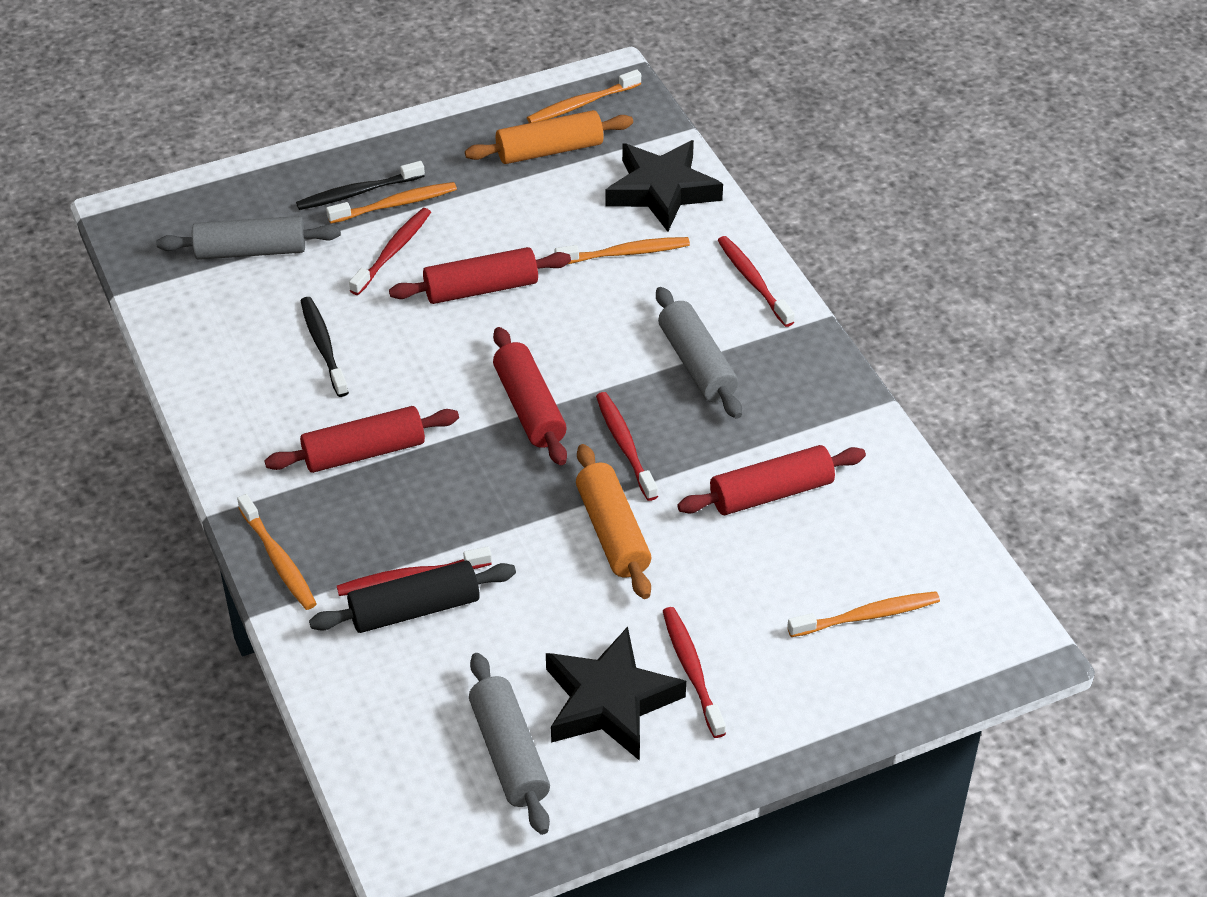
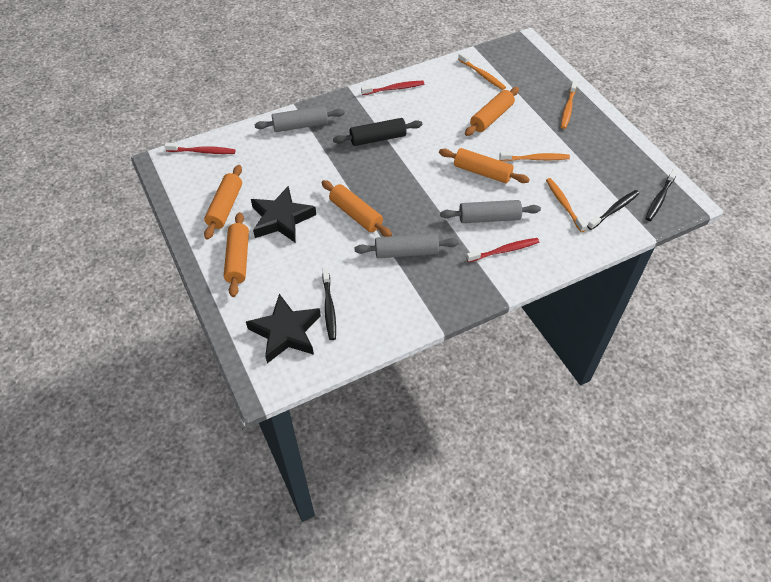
black toothbrush: 2 -> 3
orange rolling pin: 2 -> 5
orange toothbrush: 5 -> 4
red rolling pin: 4 -> 0
red toothbrush: 5 -> 3

